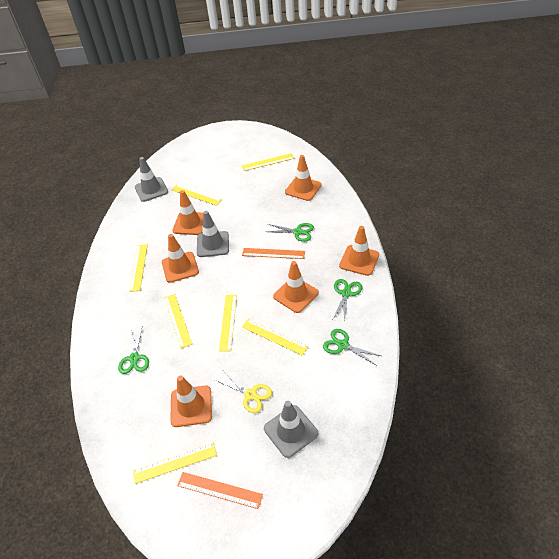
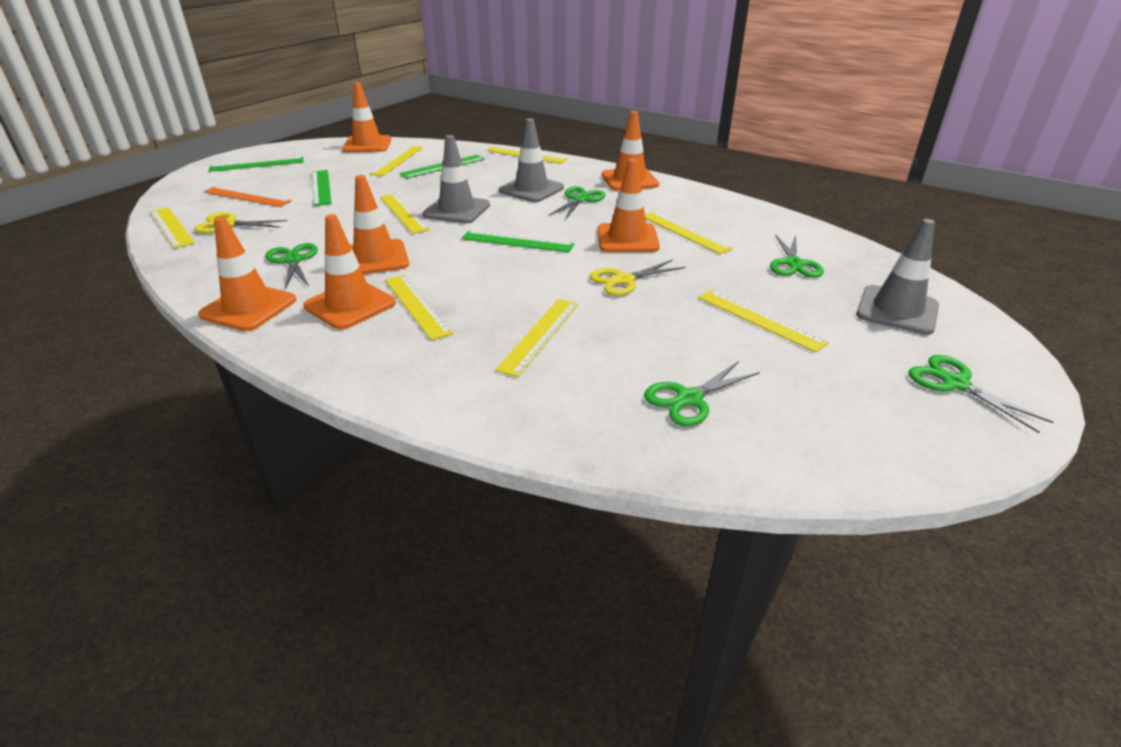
green ruler: 0 -> 4
green scissors: 4 -> 5
orange ruler: 2 -> 1
yellow ruler: 7 -> 8
yellow scissors: 1 -> 2

